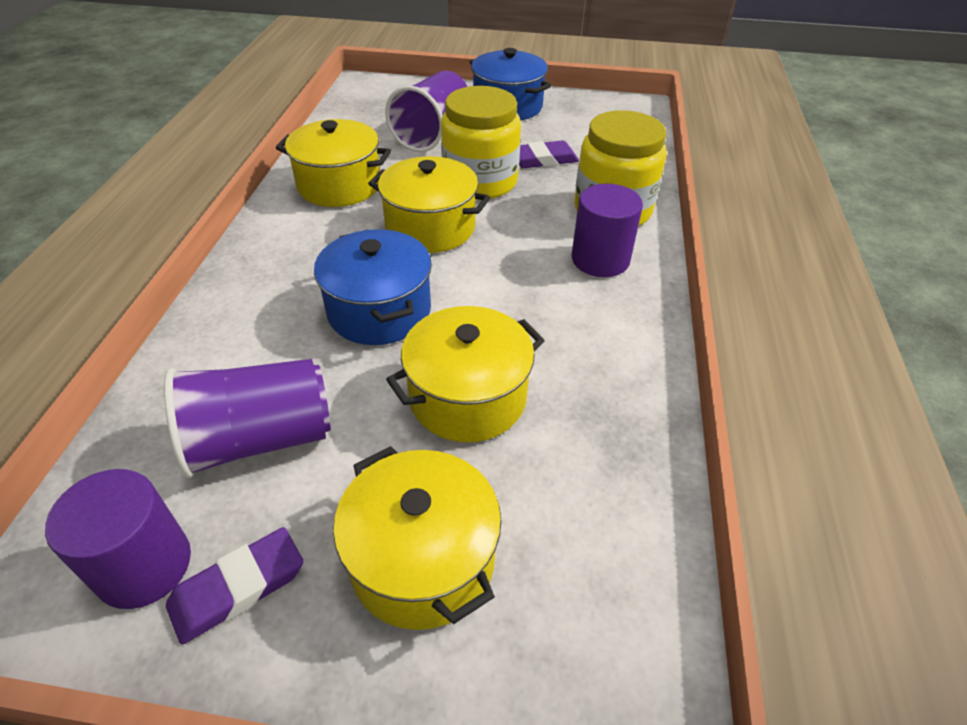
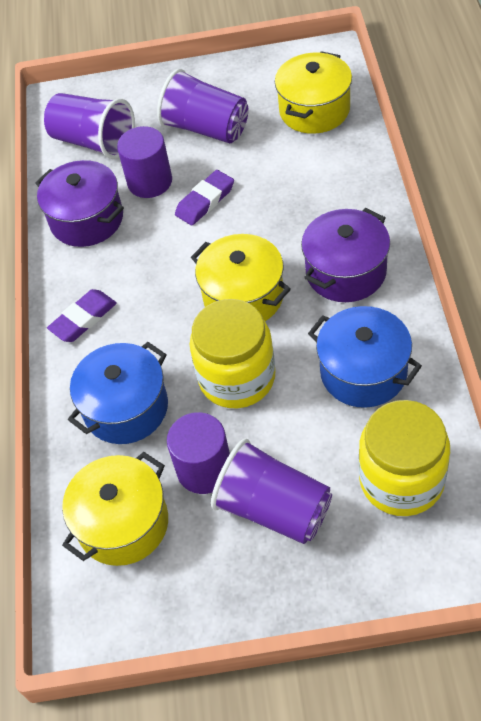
purple cup: 2 -> 3
purple pot: 0 -> 2
yellow pot: 4 -> 3

